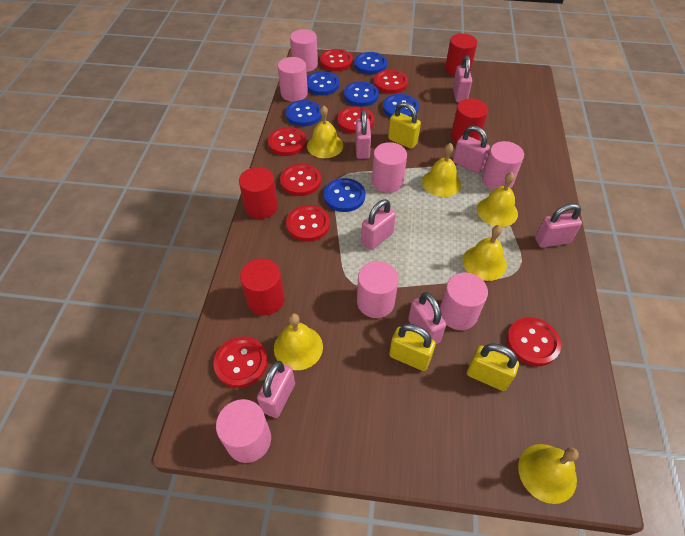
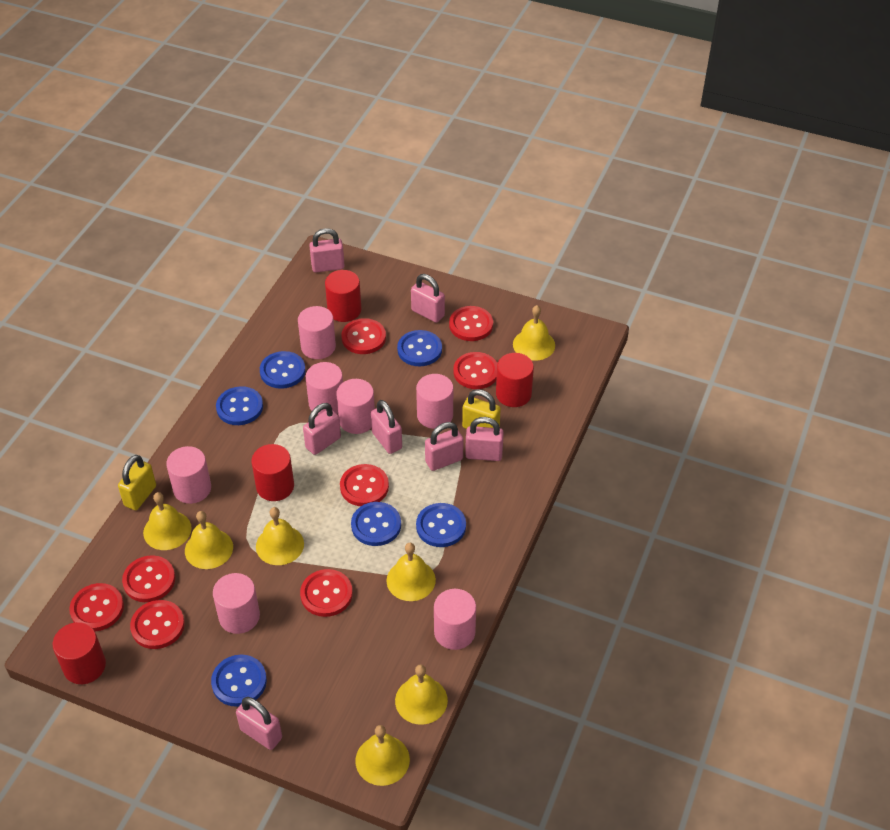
yellow bell: 6 -> 7
yellow padlock: 3 -> 2

